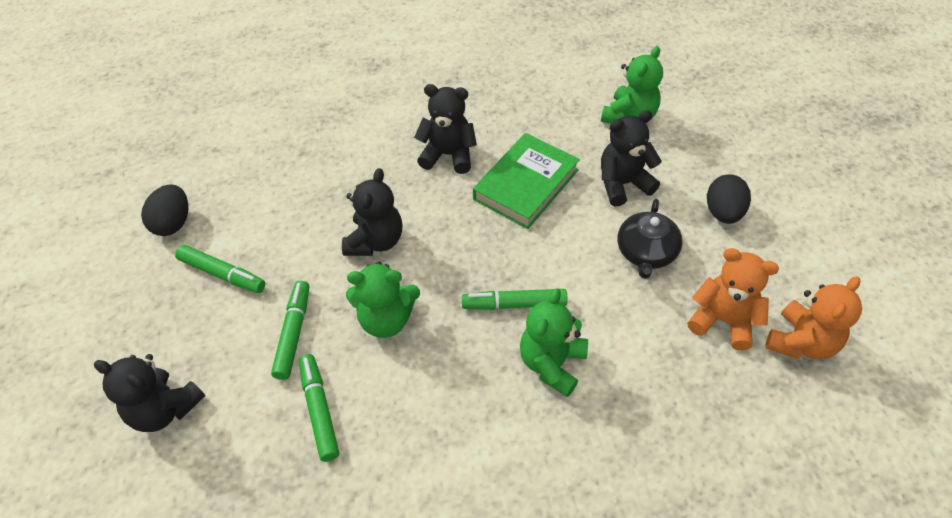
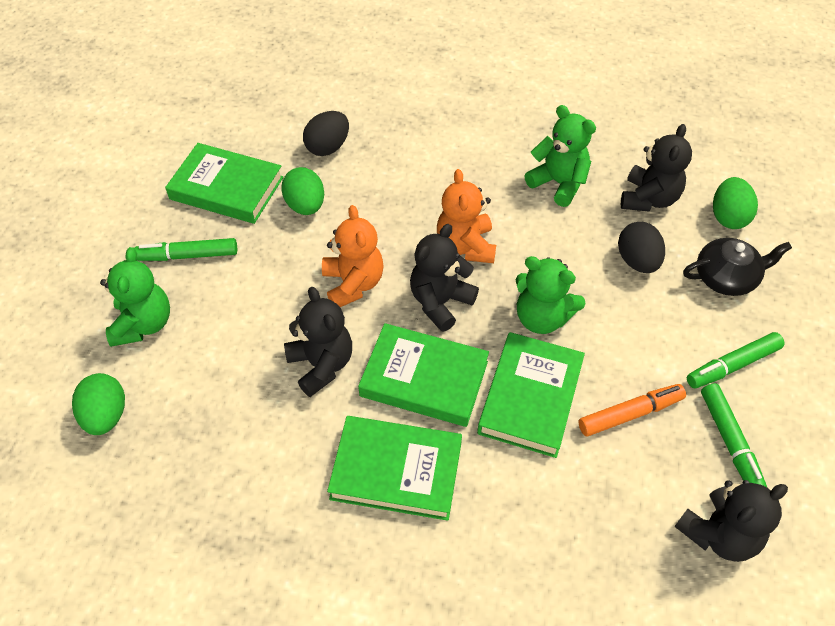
green book: 1 -> 4
green egg: 0 -> 3
green marker: 4 -> 3
orange marker: 0 -> 1

